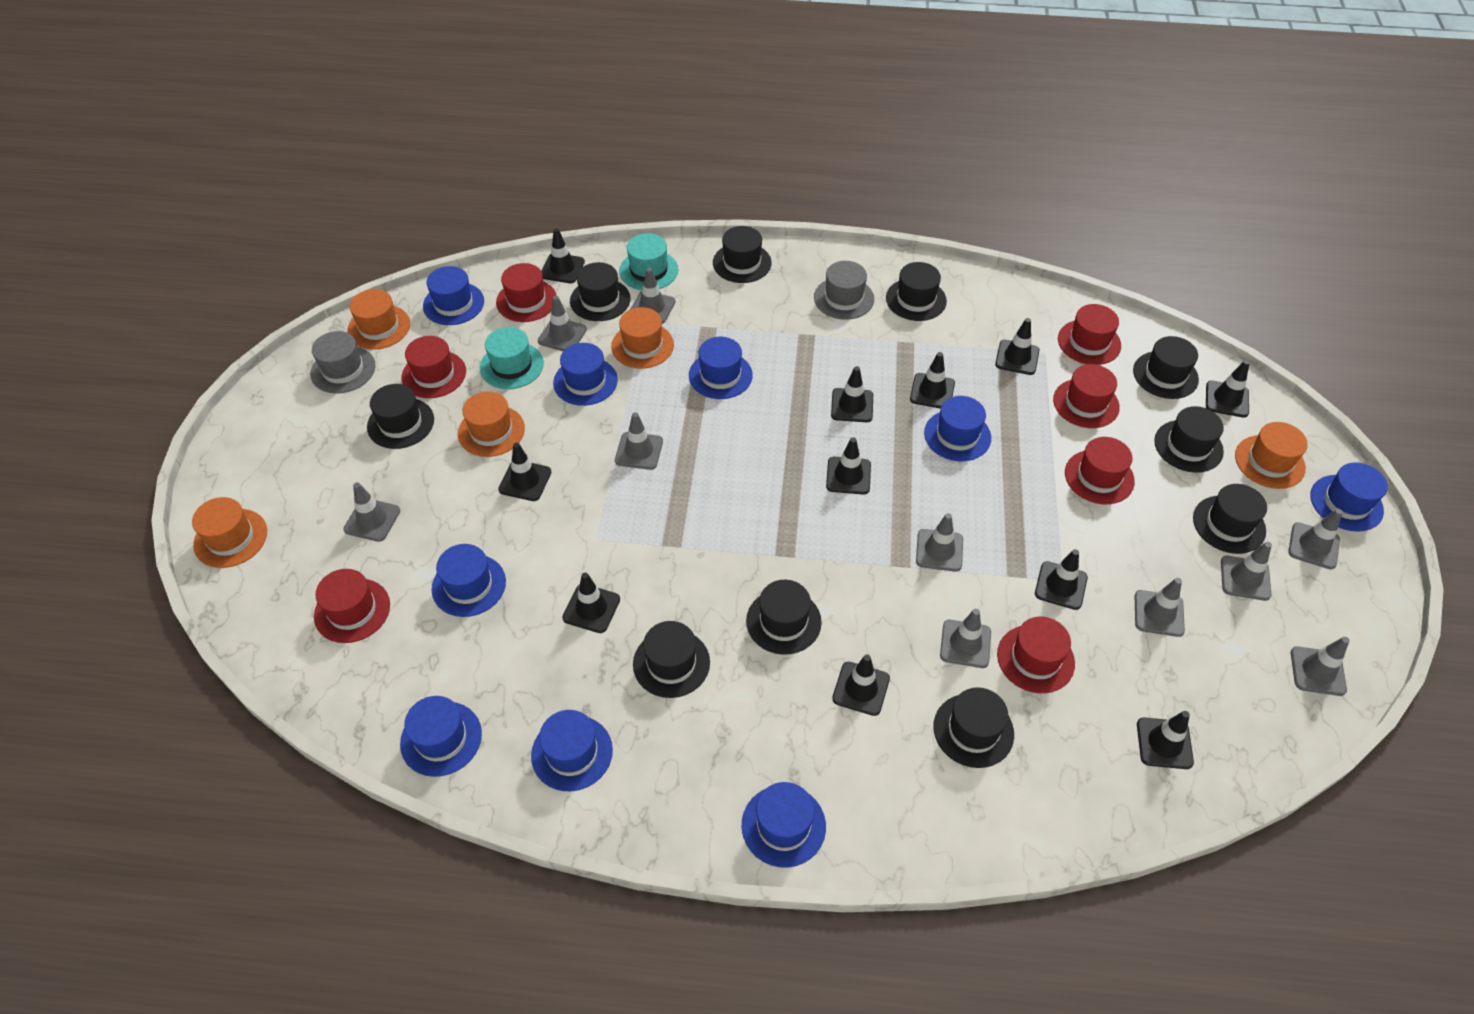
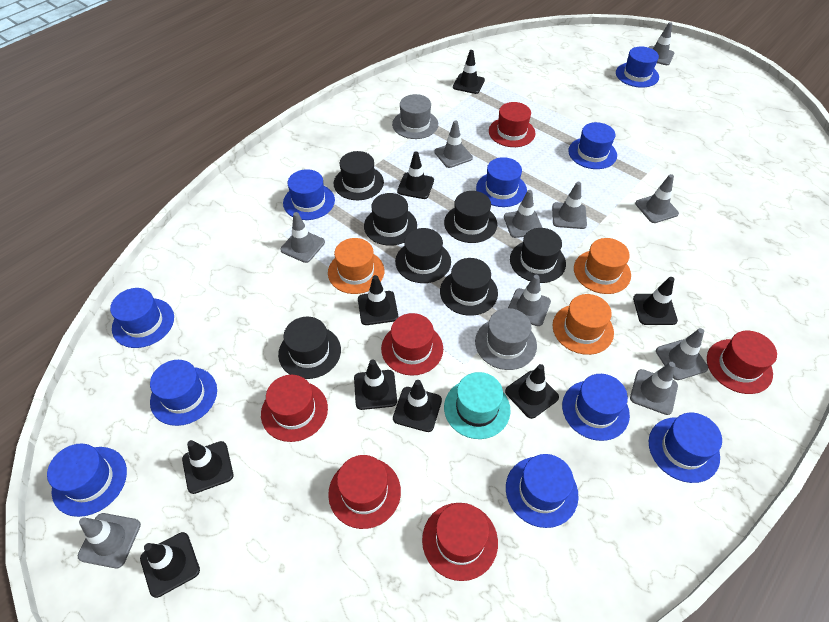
black hat: 10 -> 7
black traffic cone: 11 -> 9
blue hat: 9 -> 10
orange hat: 5 -> 3
red hat: 7 -> 6
turquoise hat: 2 -> 1

